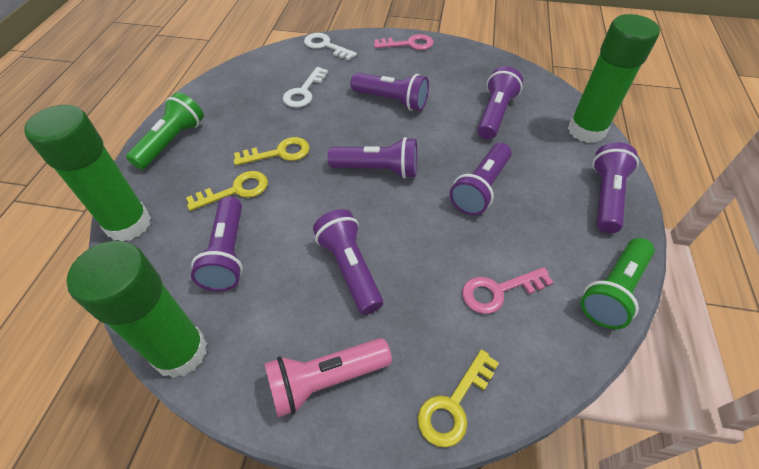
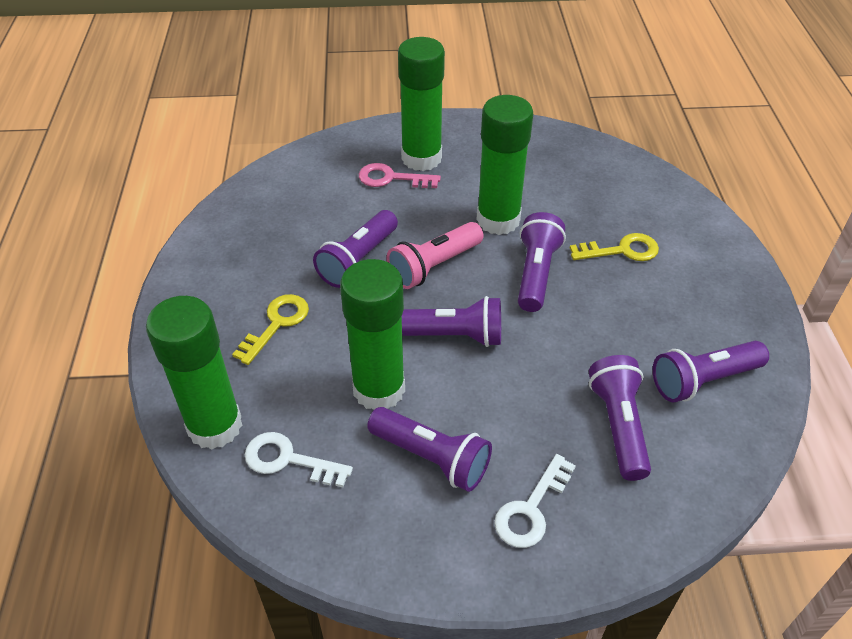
green flashlight: 2 -> 0
green glue stick: 3 -> 4
pink key: 2 -> 1
purple flashlight: 7 -> 6
yellow key: 3 -> 2

